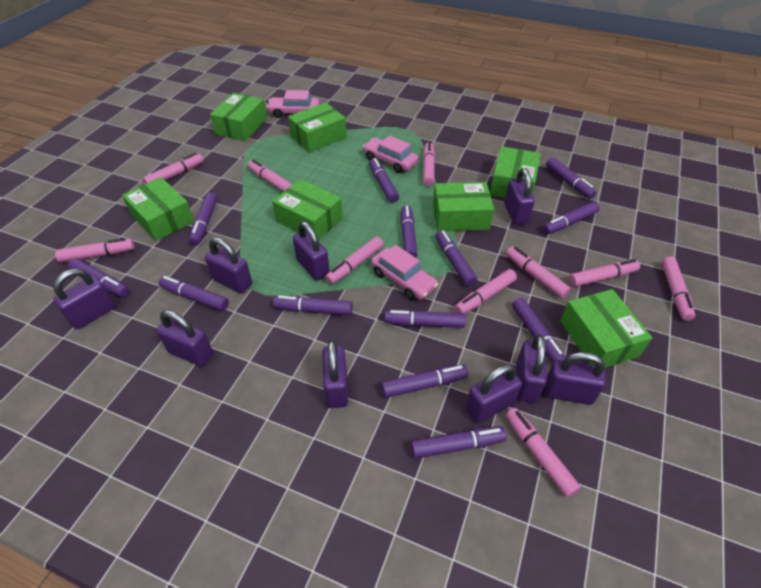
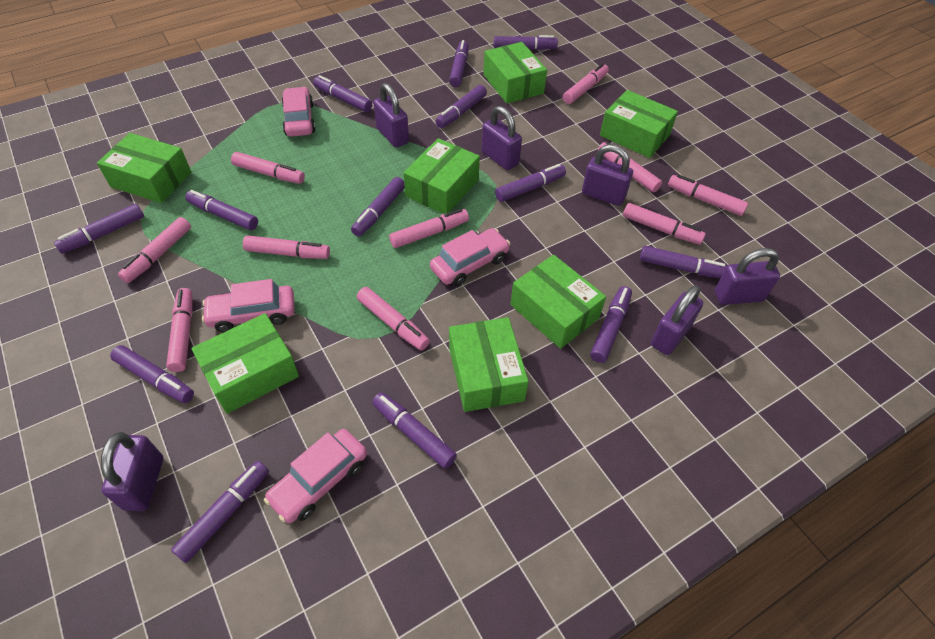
pink car: 3 -> 4
purple padlock: 9 -> 6

